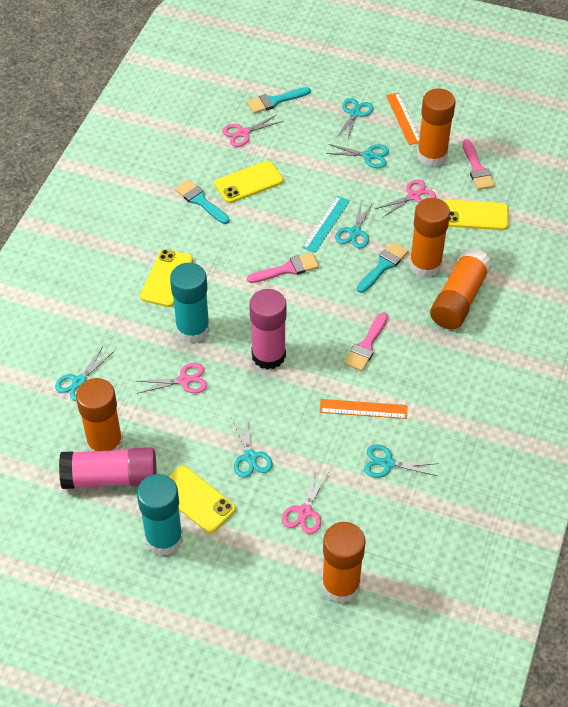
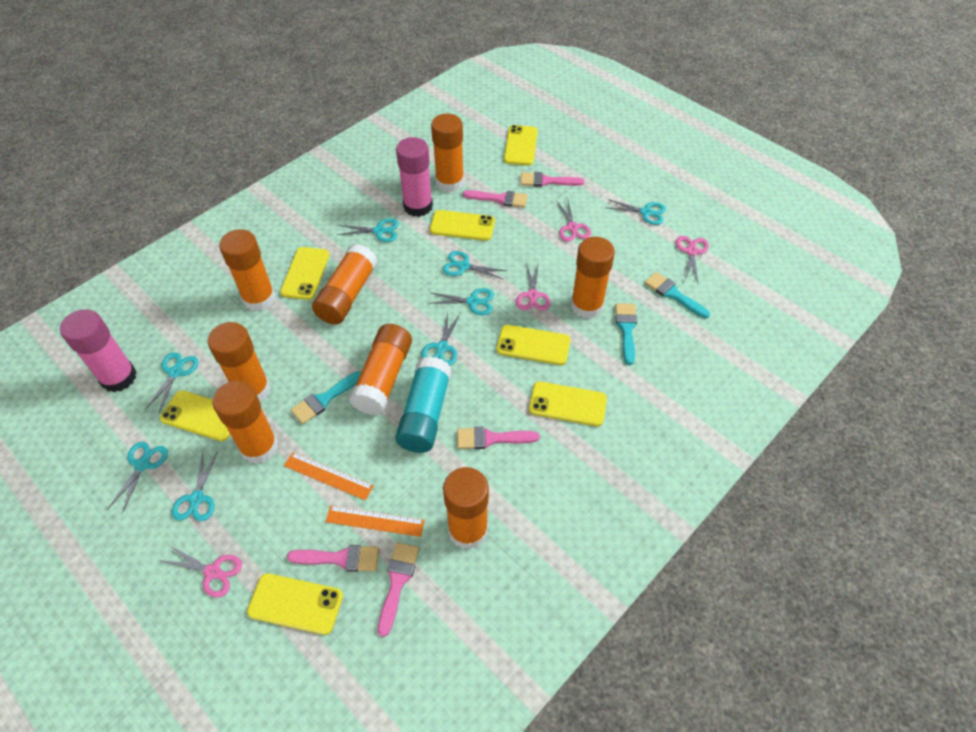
orange glue stick: 5 -> 8
pink brush: 3 -> 5
turquoise glue stick: 2 -> 1
turquoise ruler: 1 -> 0
turquoise scissors: 6 -> 8
yellow phone: 4 -> 7

